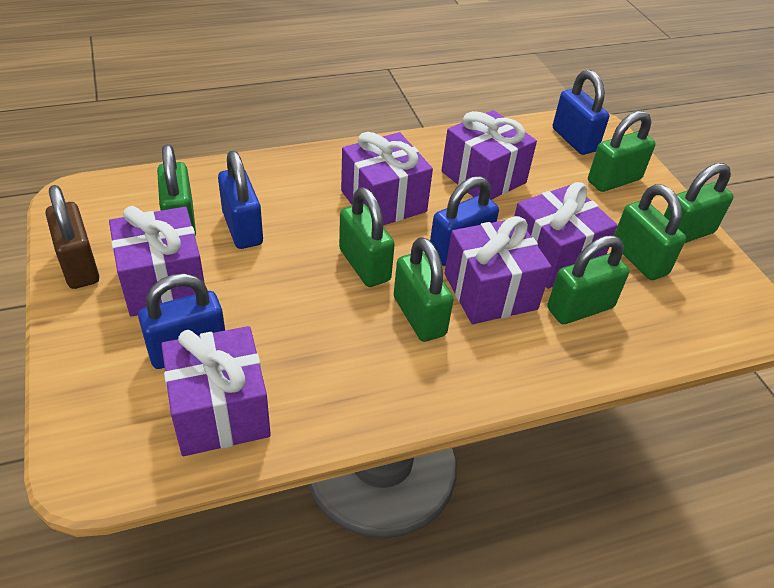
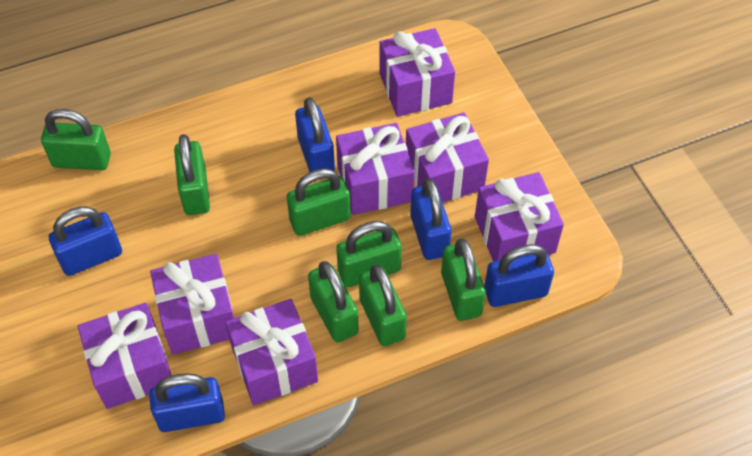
blue padlock: 4 -> 5
brown padlock: 1 -> 0
purple gift: 6 -> 7

